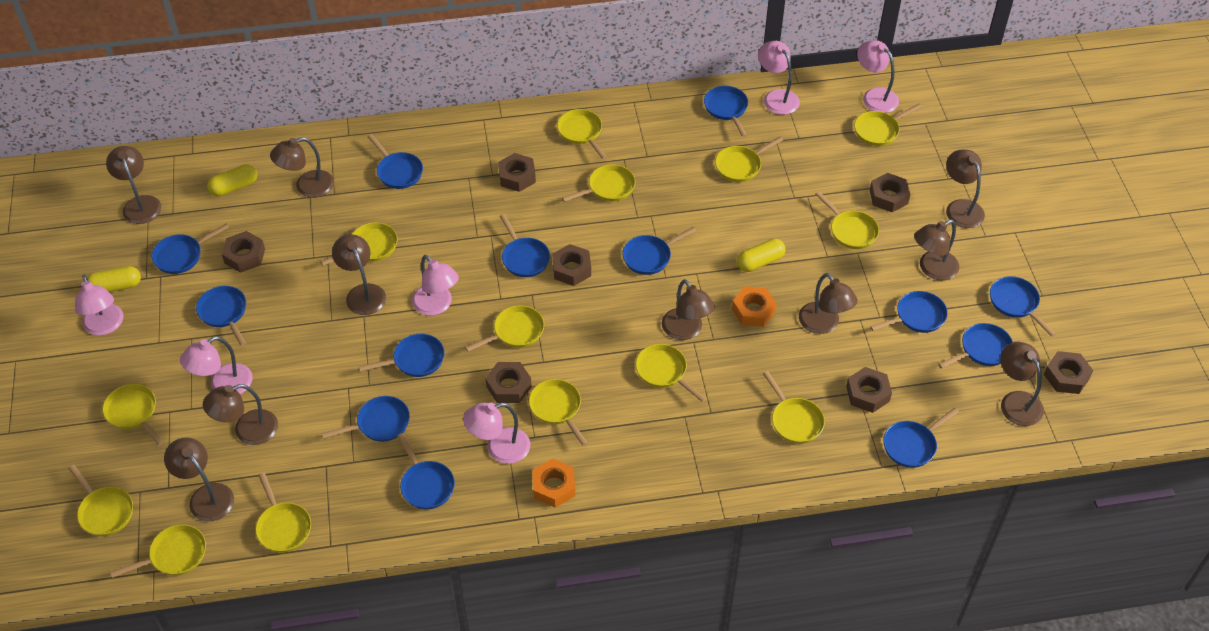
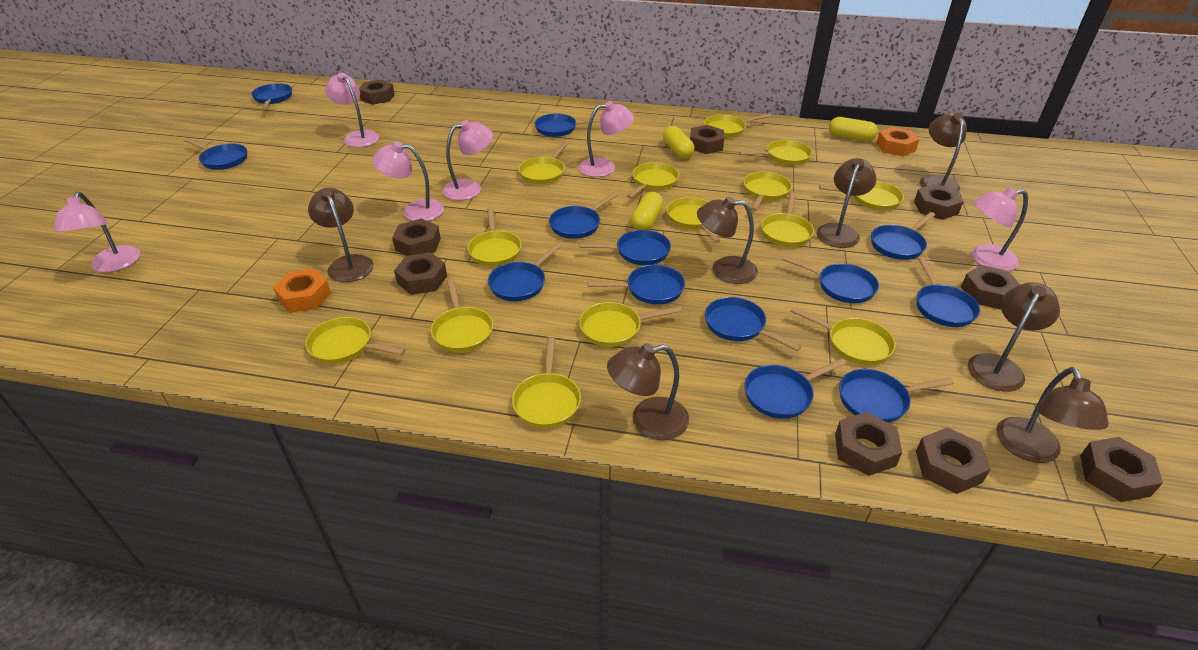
brown lamp: 10 -> 7
brown nut: 7 -> 9

